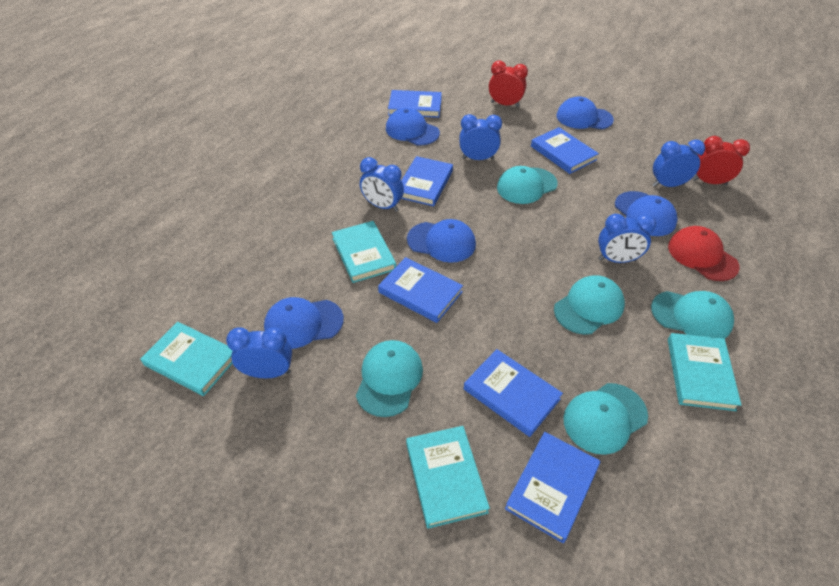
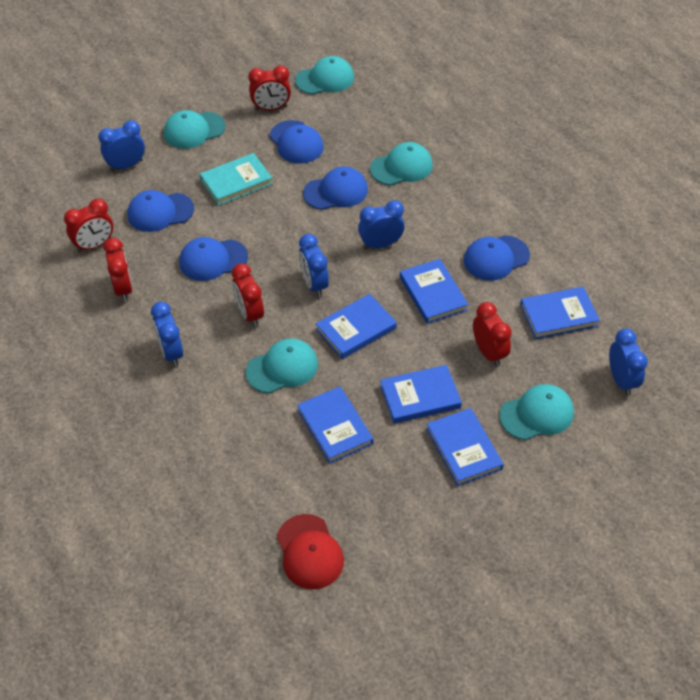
red clock: 2 -> 5
turquoise book: 4 -> 1

